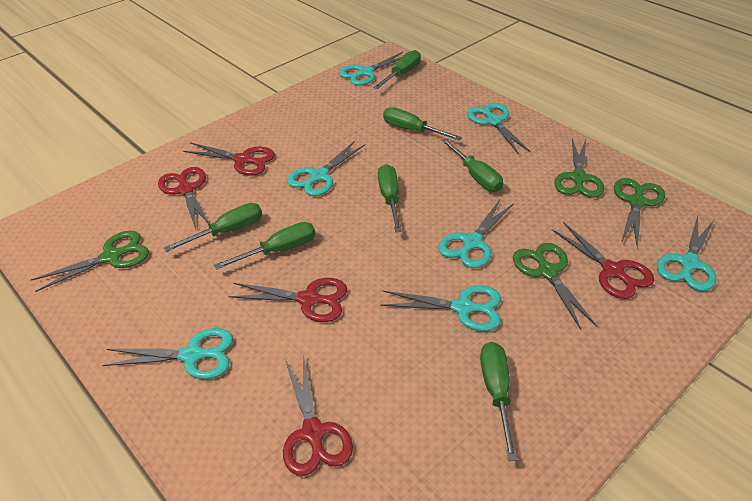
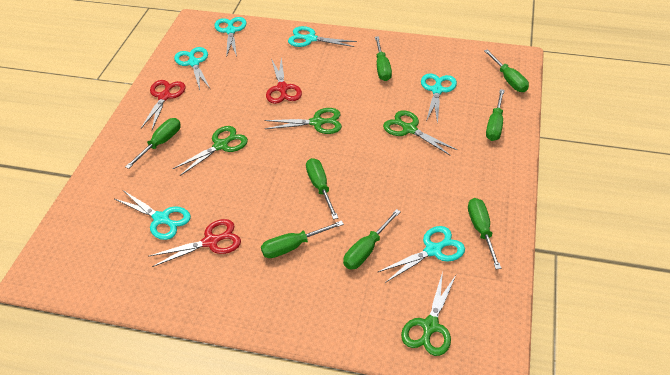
green screwdriver: 7 -> 8
red scissors: 5 -> 3
turquoise scissors: 7 -> 6

